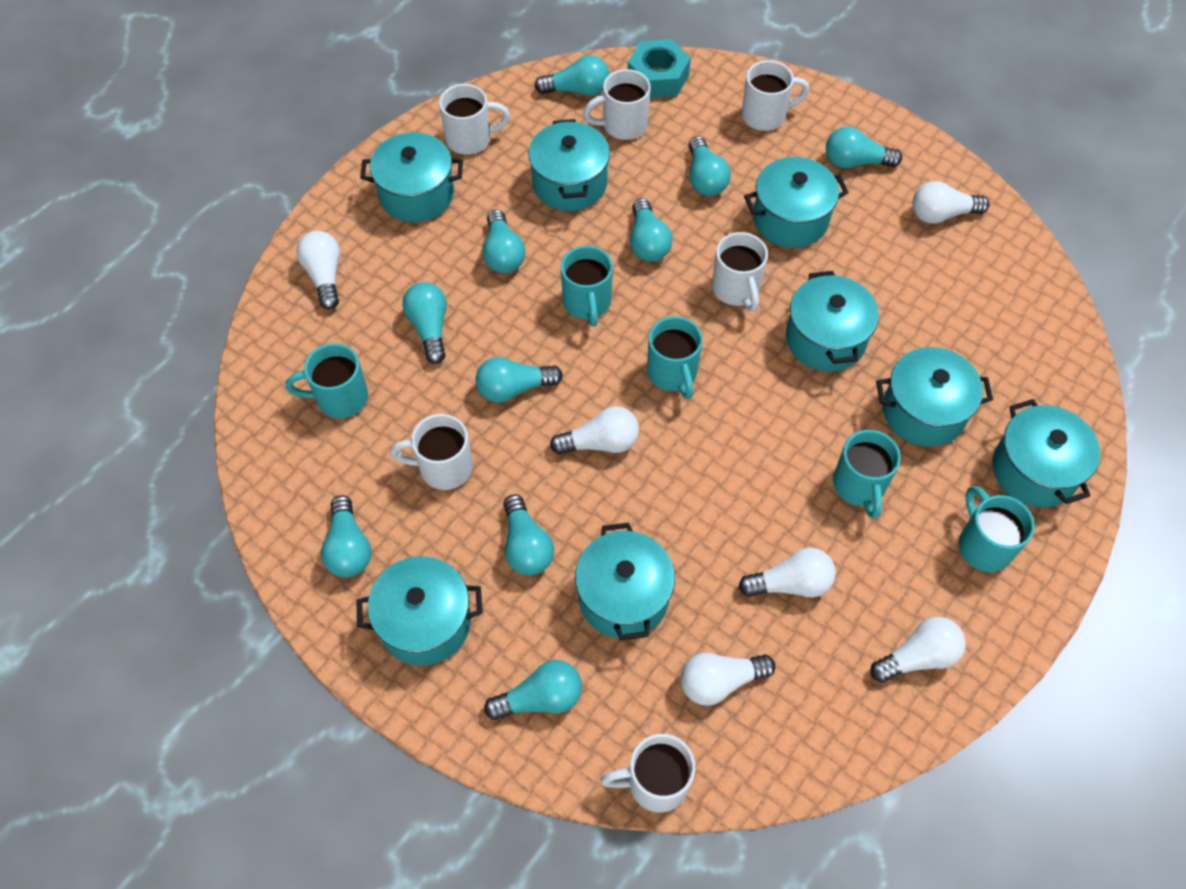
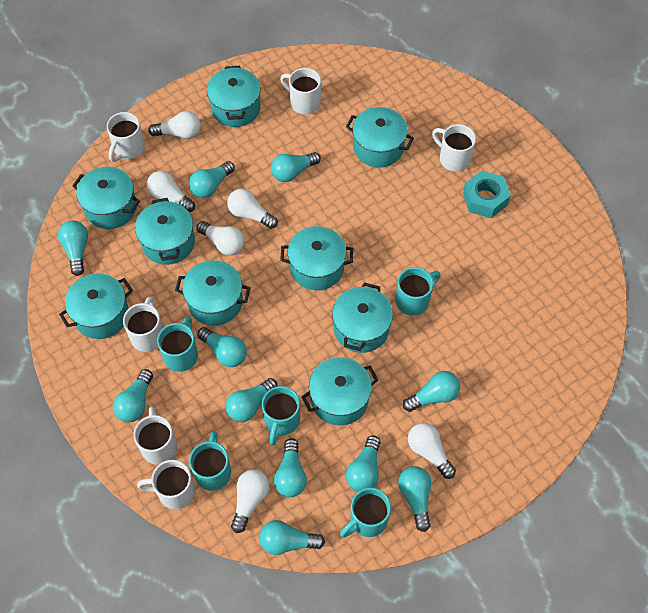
turquoise light bulb: 10 -> 11
turquoise pot: 8 -> 9

